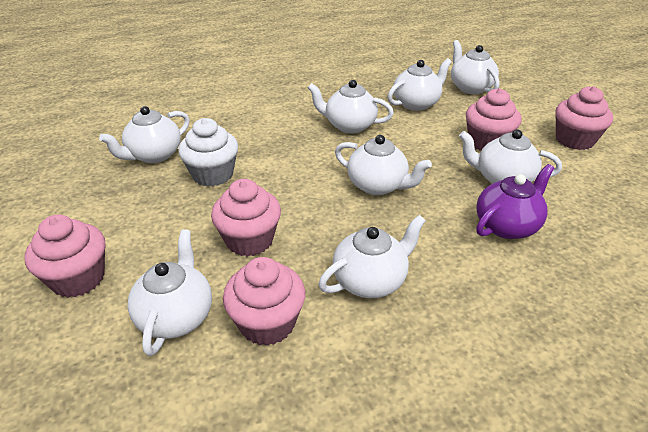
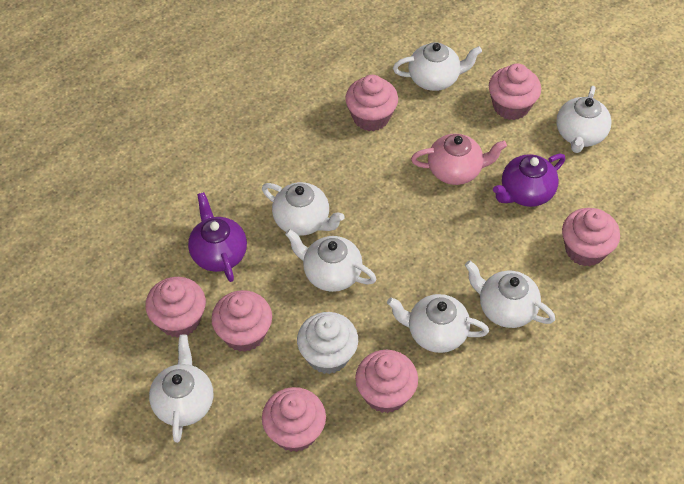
pink cupcake: 5 -> 7
pink teapot: 0 -> 1
purple teapot: 1 -> 2
white teapot: 8 -> 7

